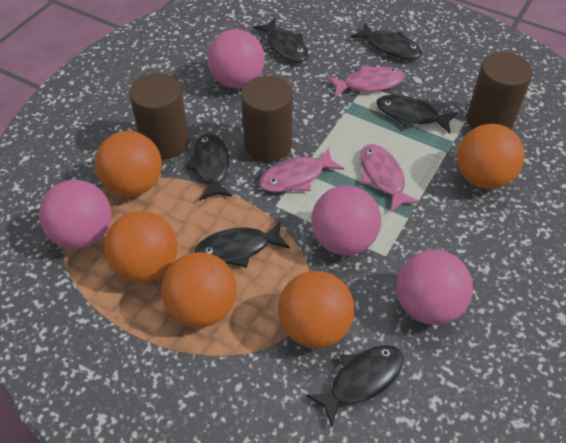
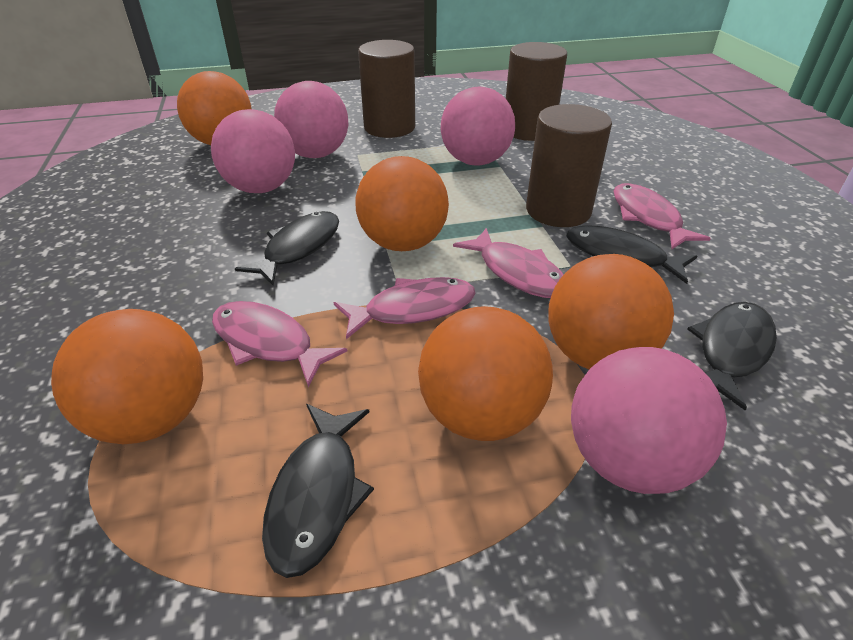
black fish: 6 -> 4
pink fish: 3 -> 4

